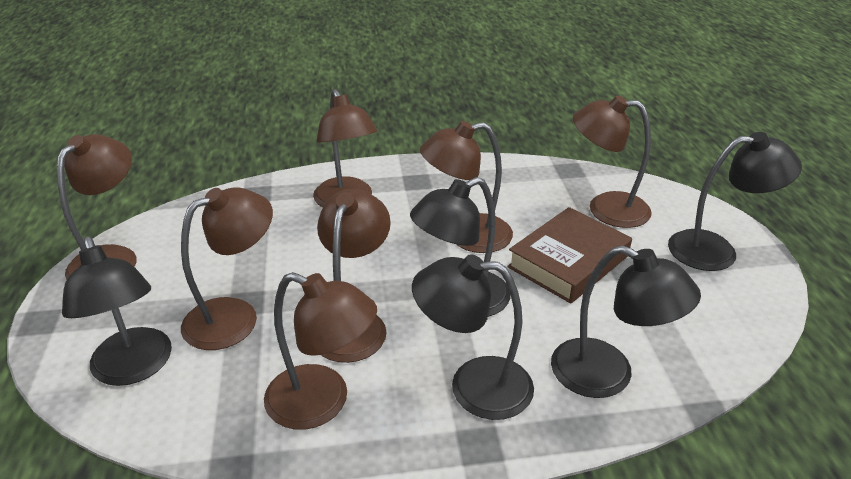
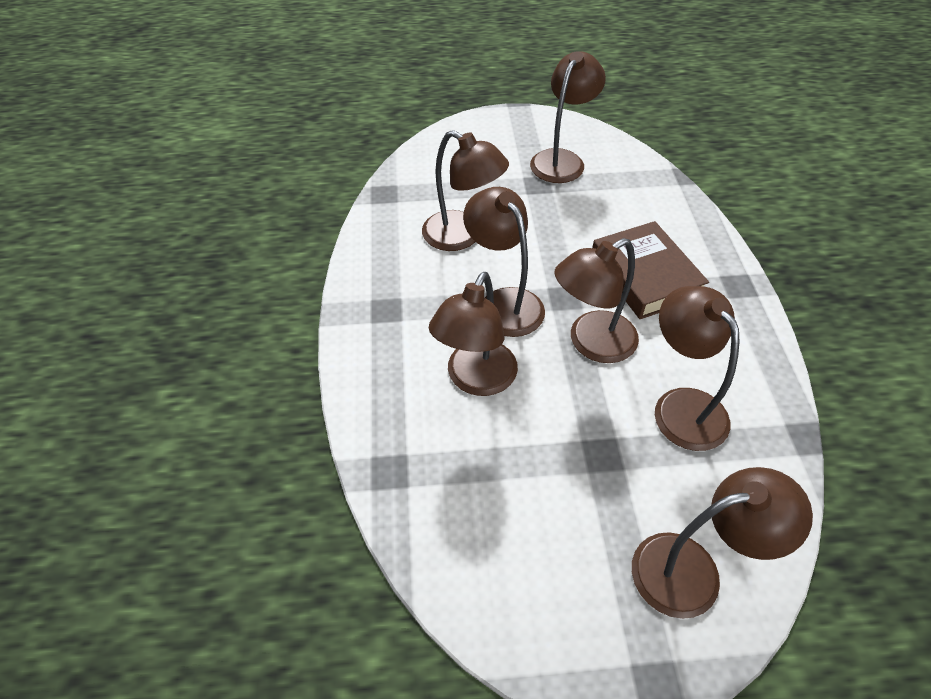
black lamp: 5 -> 0

